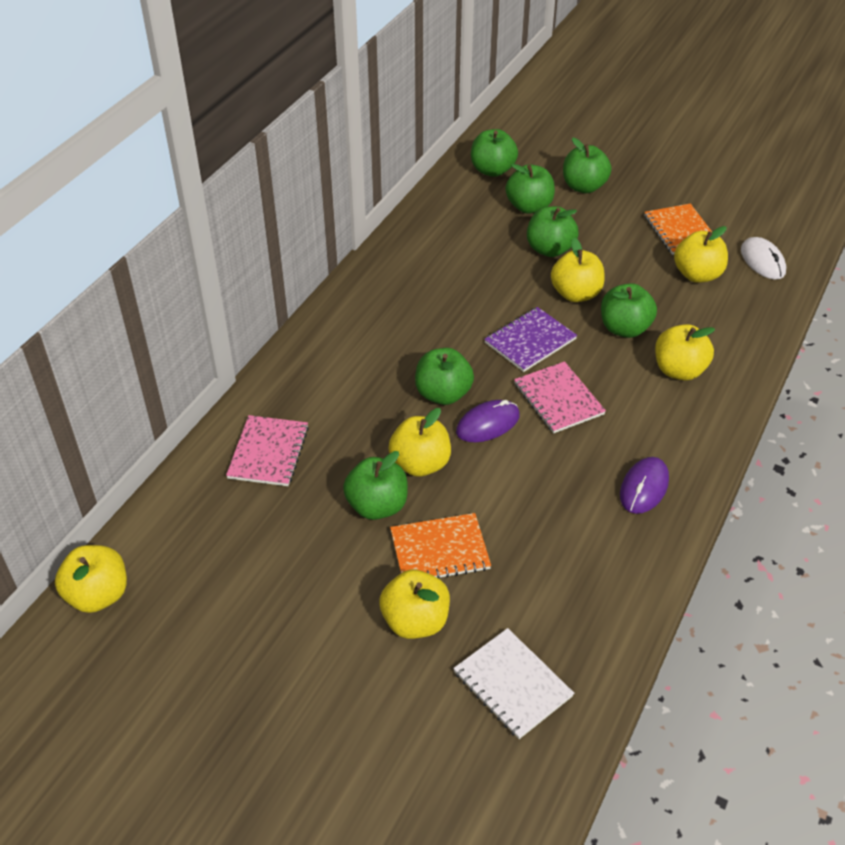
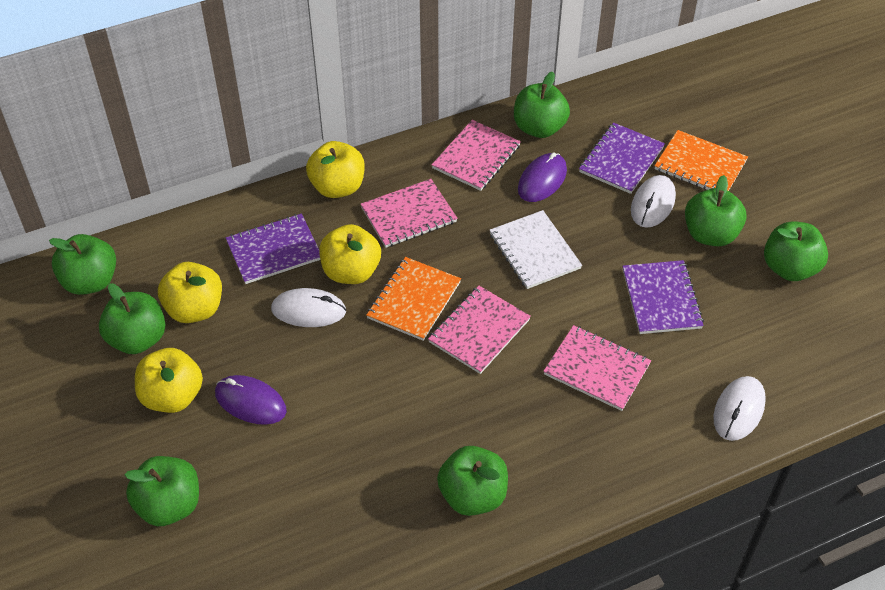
pink notebook: 2 -> 4
purple notebook: 1 -> 3
white mouse: 1 -> 3
yellow apple: 6 -> 4

